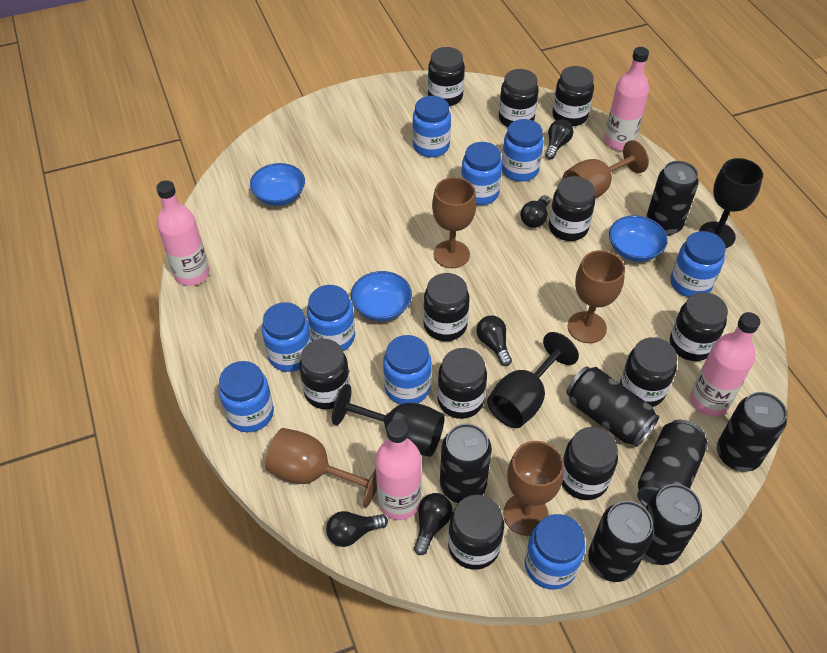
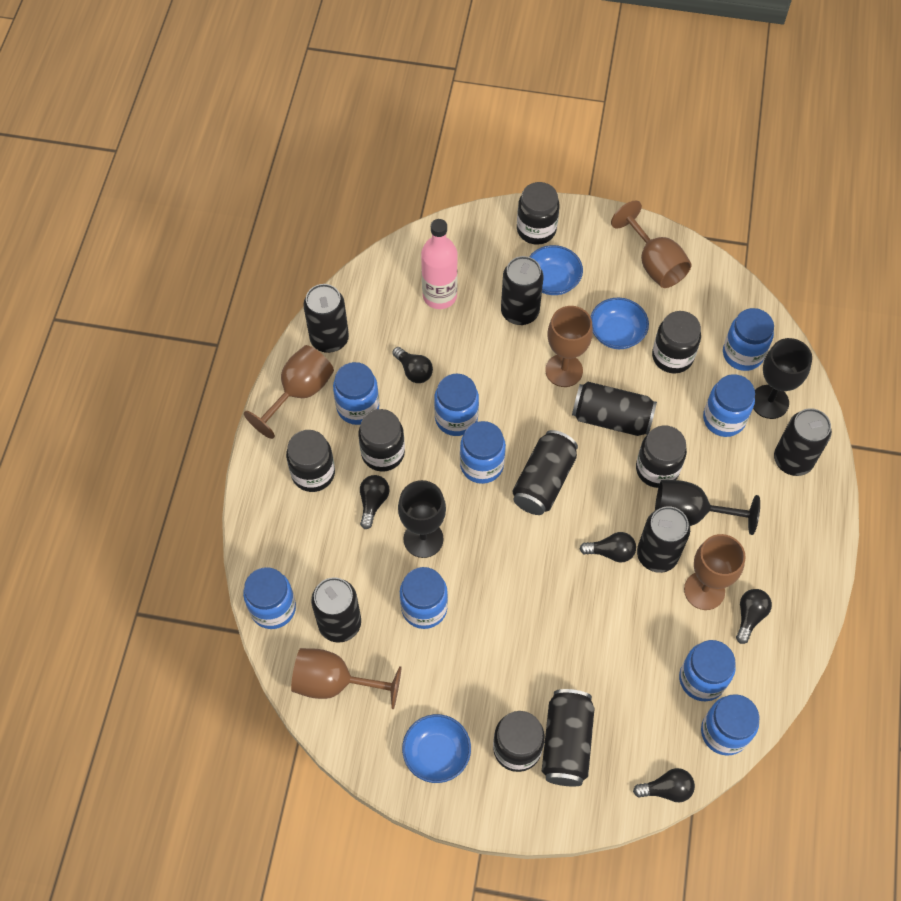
black can: 7 -> 8
black jar: 11 -> 6
pink bottle: 4 -> 1

